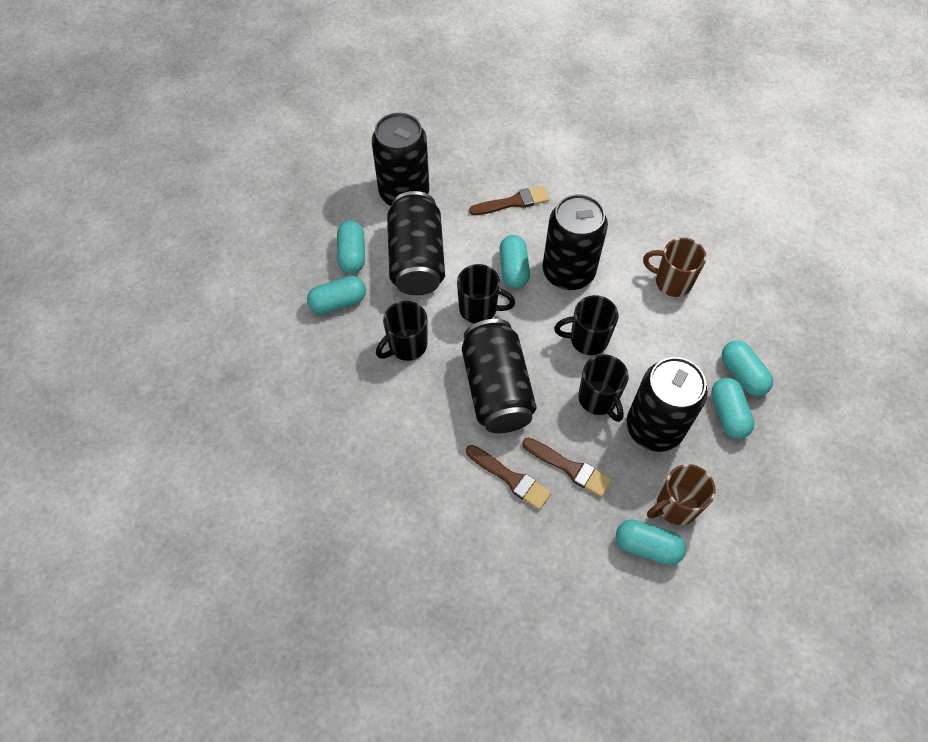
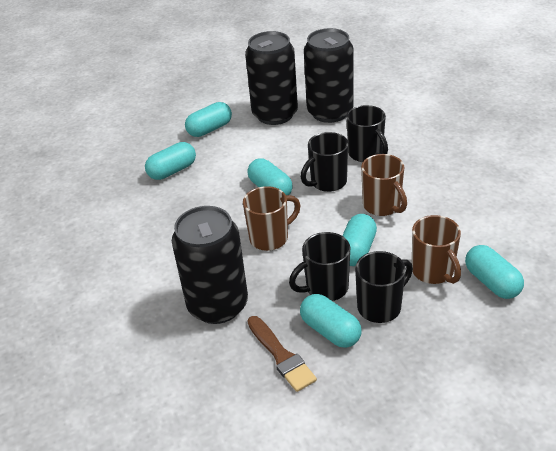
black can: 5 -> 3
brown brush: 3 -> 1
brown mug: 2 -> 3

